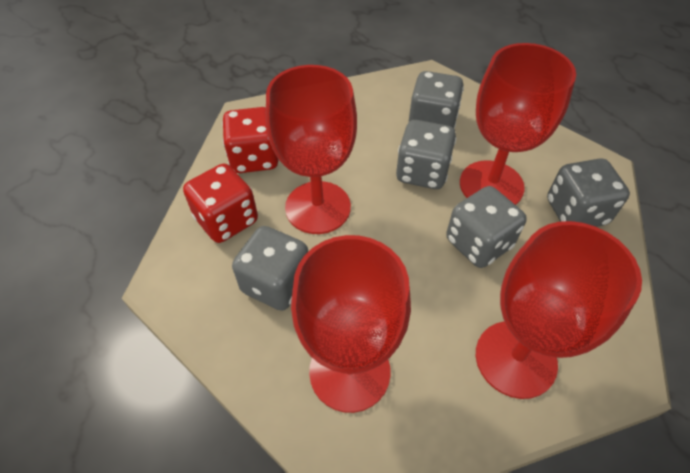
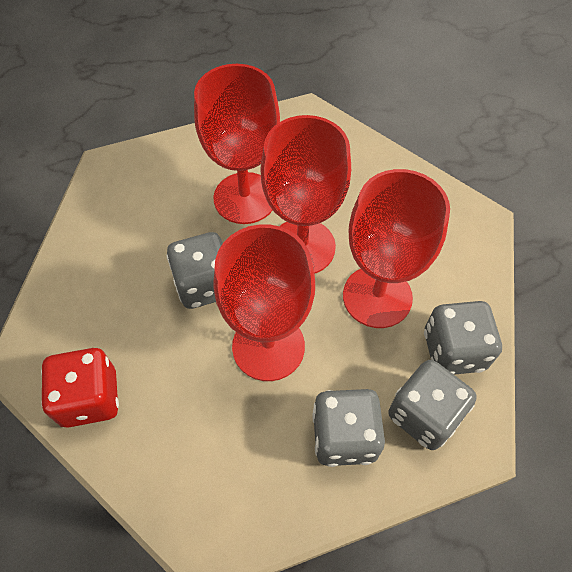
grey dice: 5 -> 4
red dice: 2 -> 1

